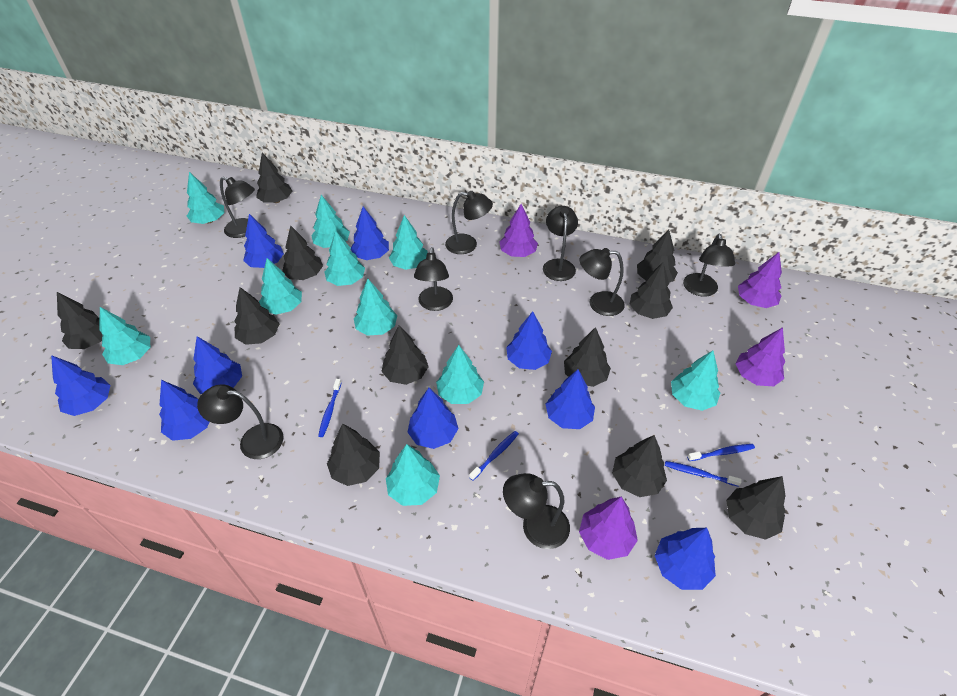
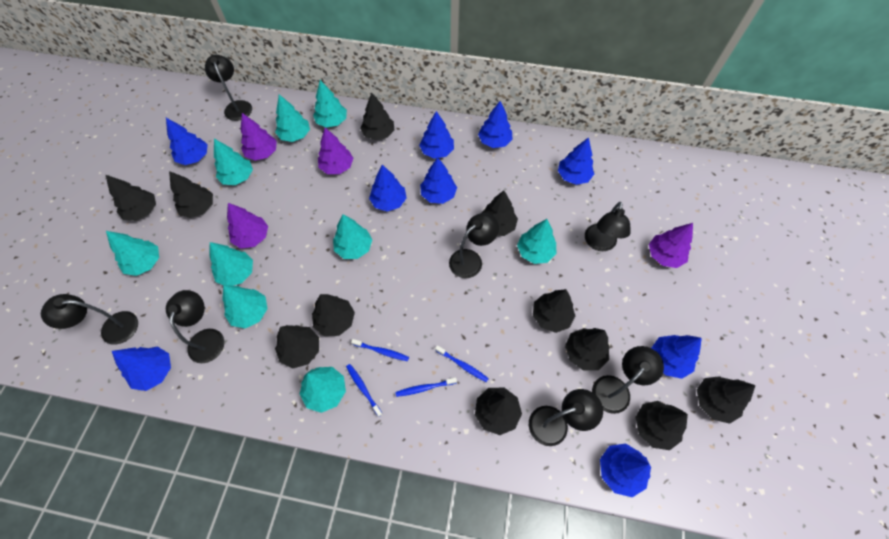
black lamp: 8 -> 7
turquoise tree: 10 -> 9

